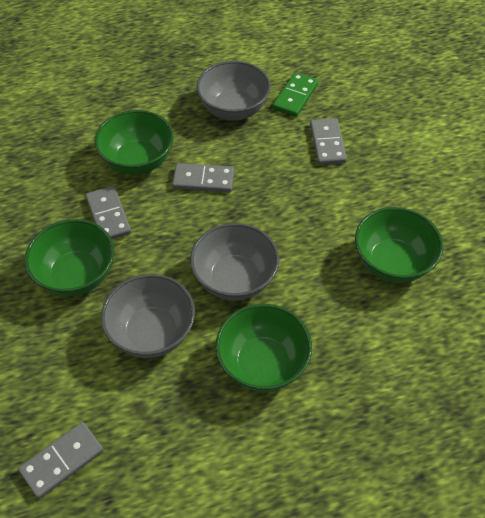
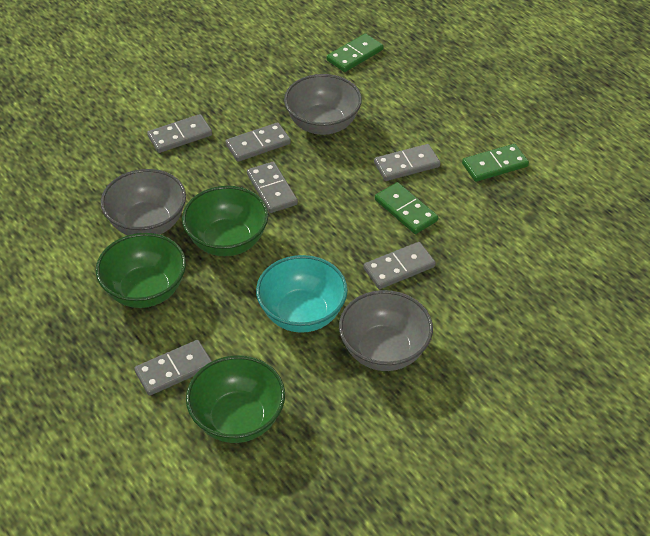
green bowl: 4 -> 3
green domino: 1 -> 3
grey domino: 4 -> 6
turquoise bowl: 0 -> 1

